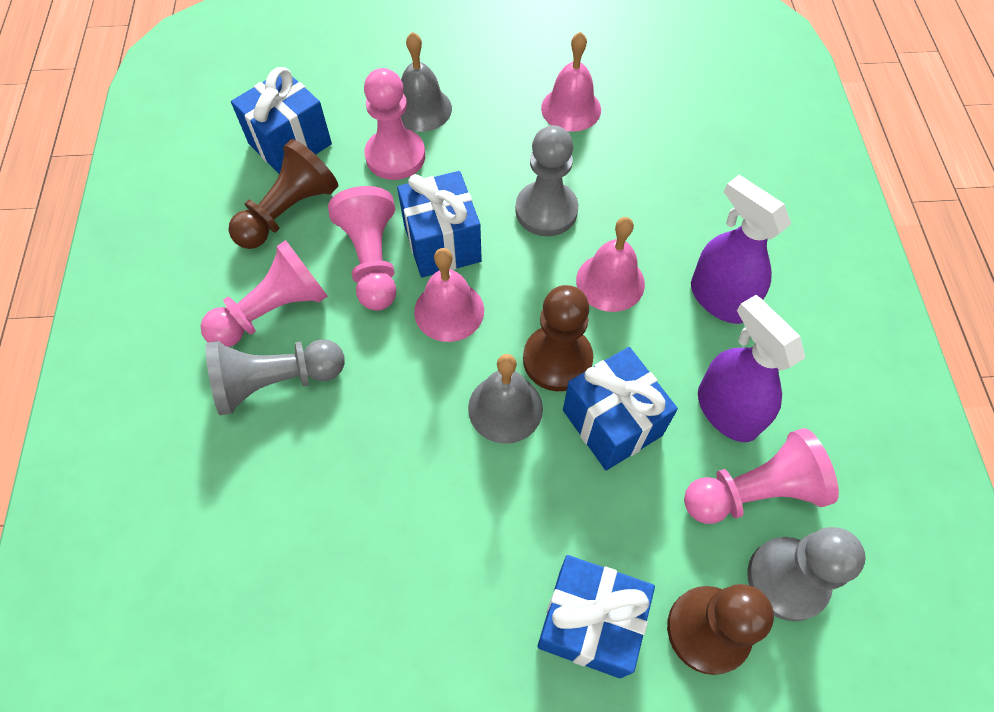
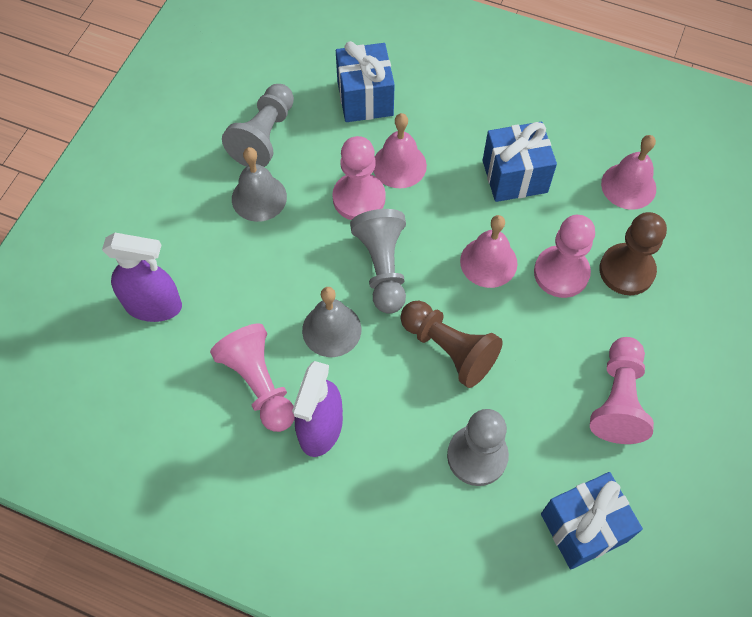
blue gift: 4 -> 3
brown pawn: 3 -> 2

